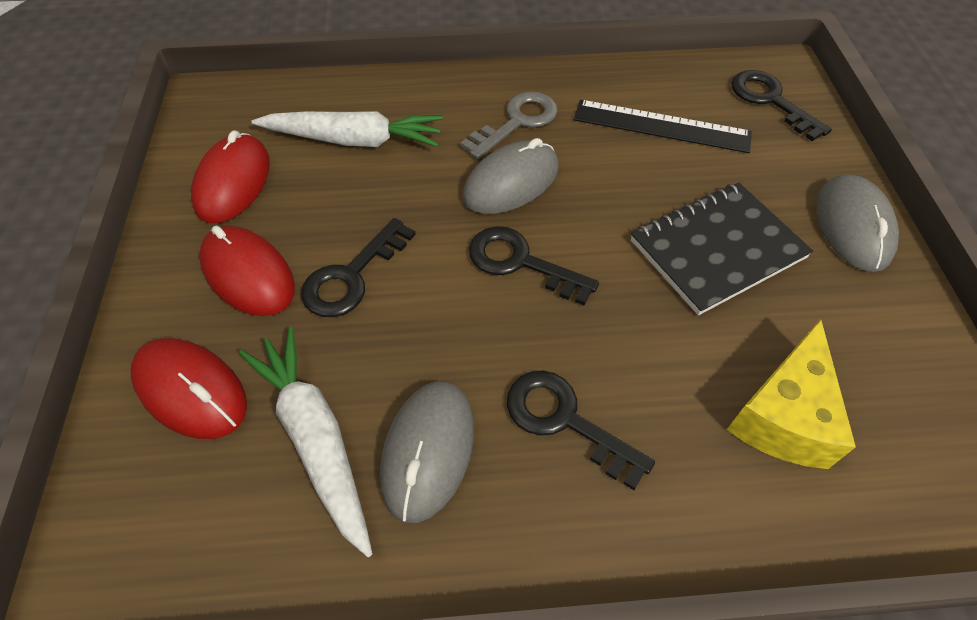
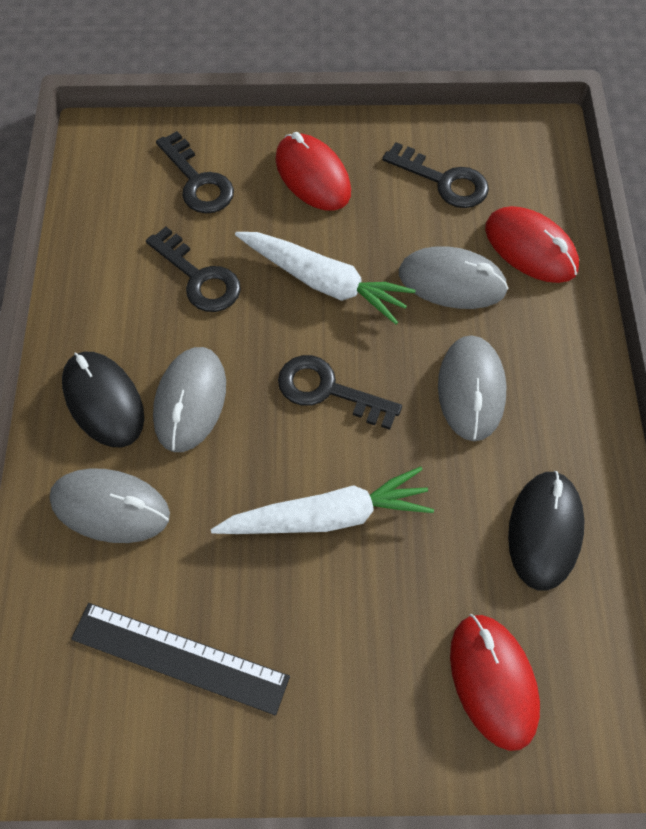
black mouse: 0 -> 2
black notebook: 1 -> 0
grey key: 1 -> 0
grey mouse: 3 -> 4
yellow cheese: 1 -> 0

